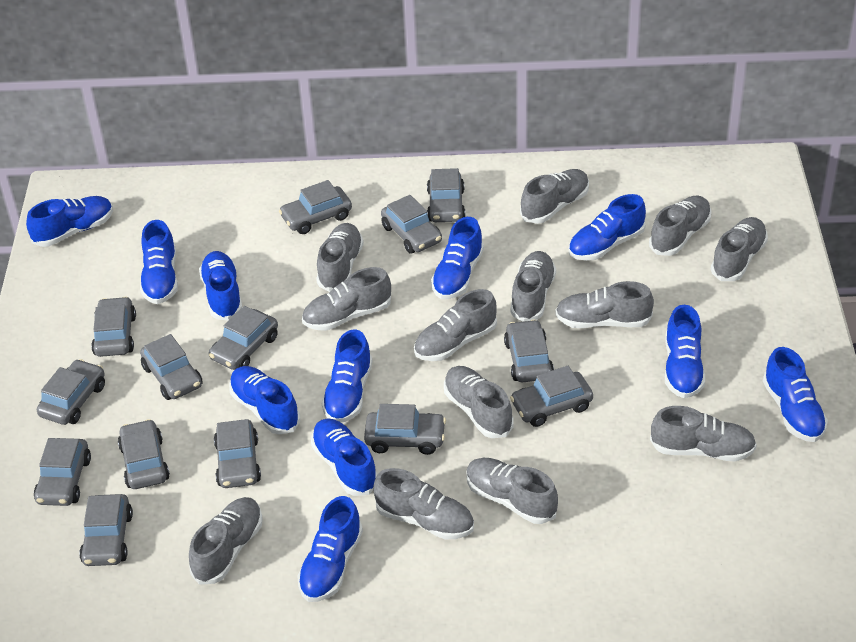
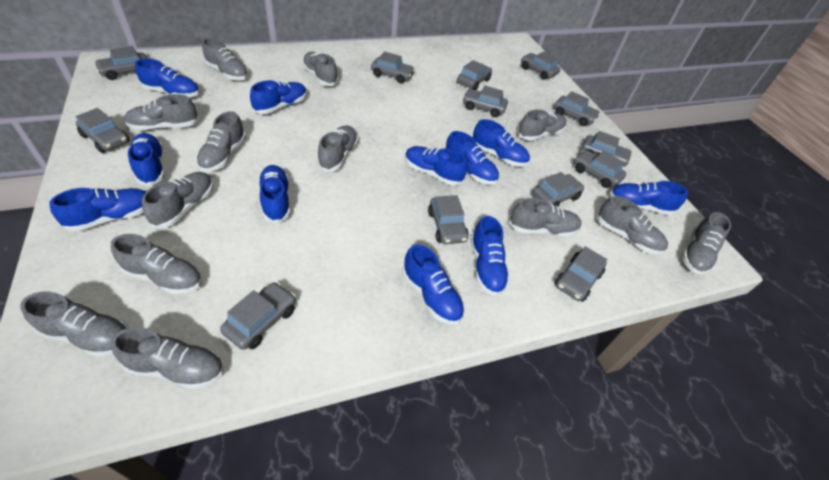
grey car: 14 -> 13

